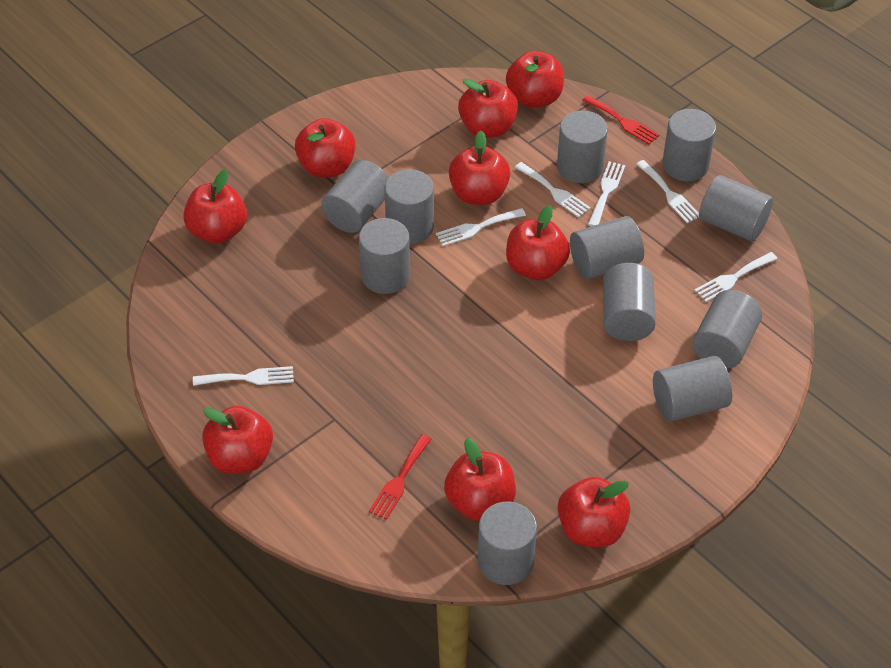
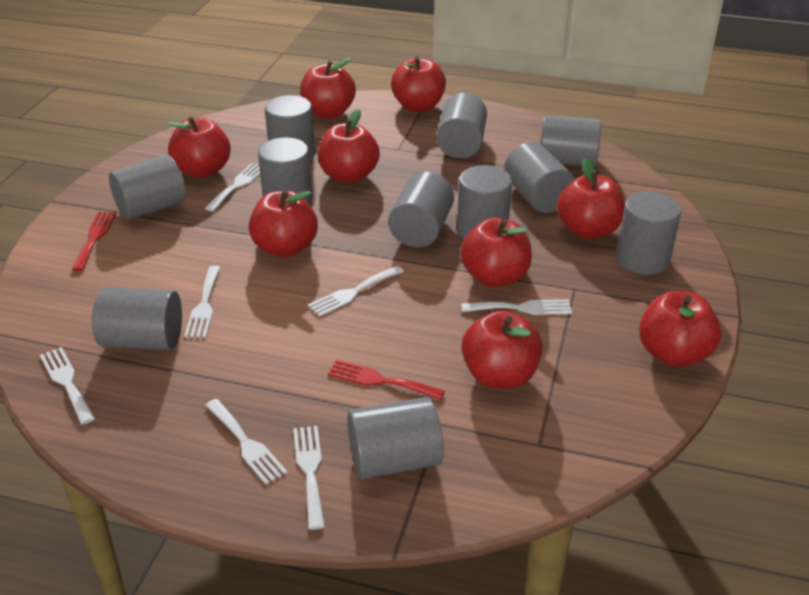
white fork: 6 -> 7

